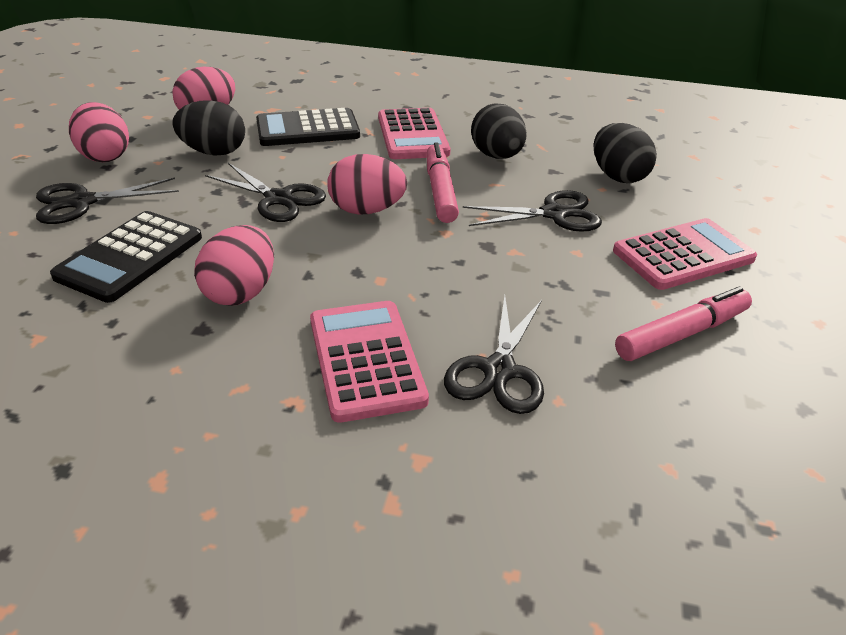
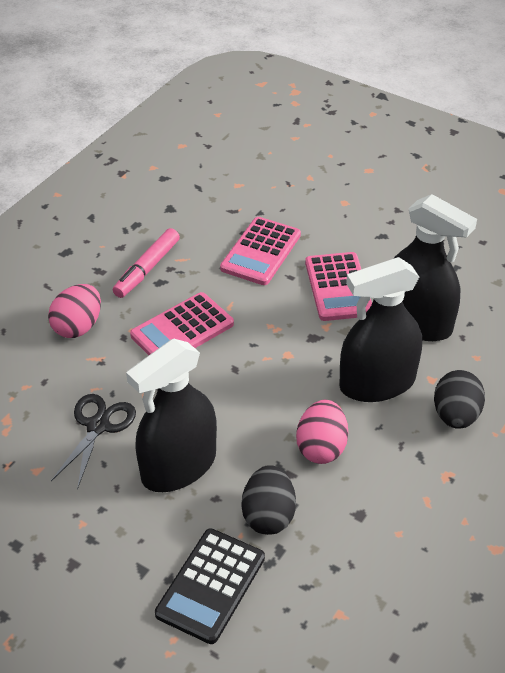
black calculator: 2 -> 1
black egg: 3 -> 2
black scissors: 4 -> 1
black spray bottle: 0 -> 3
pink egg: 4 -> 2
pink marker: 2 -> 1

